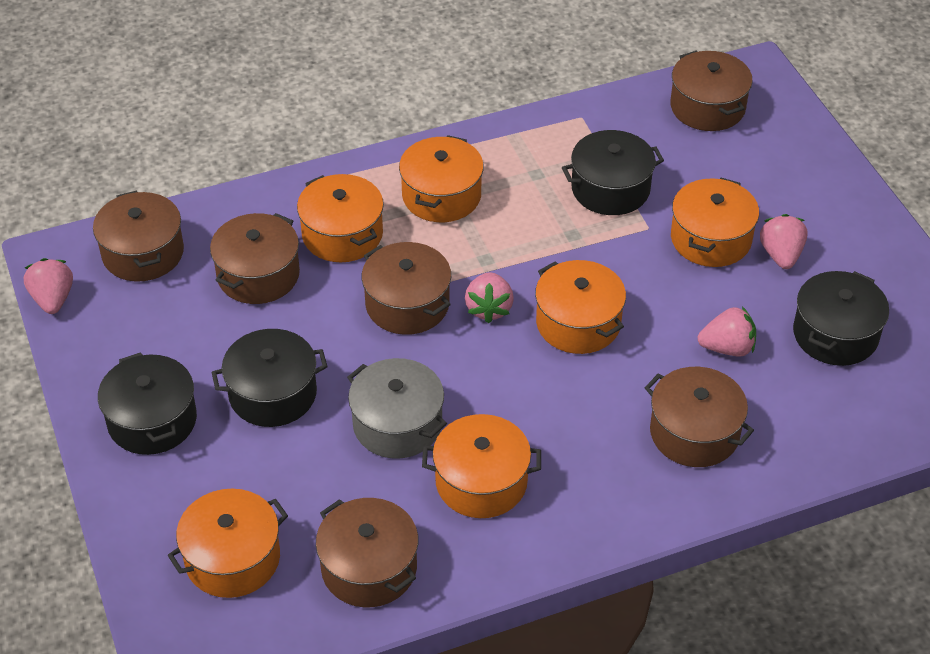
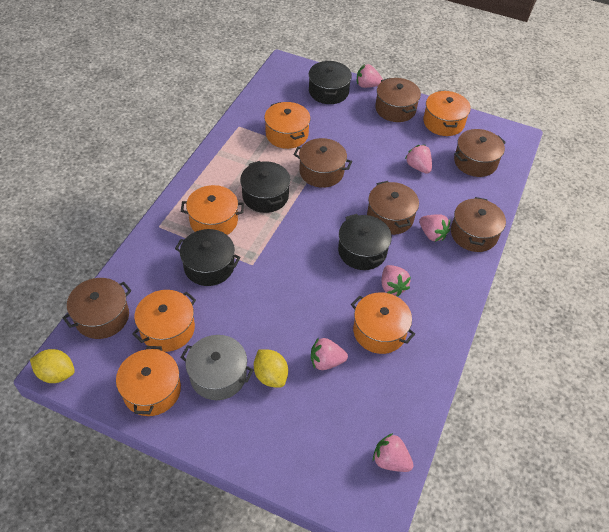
pink strawberry: 4 -> 6
yellow lemon: 0 -> 2

